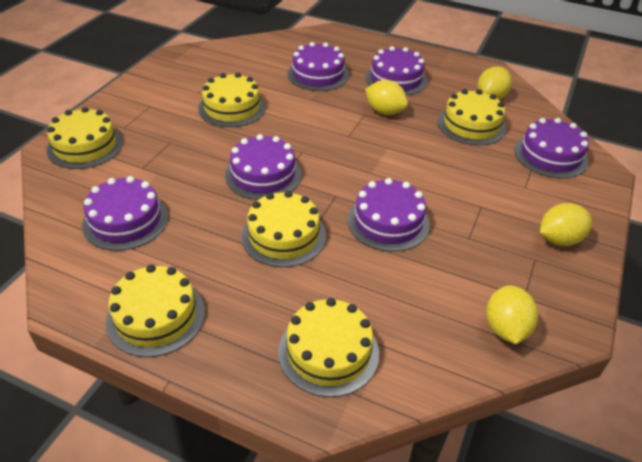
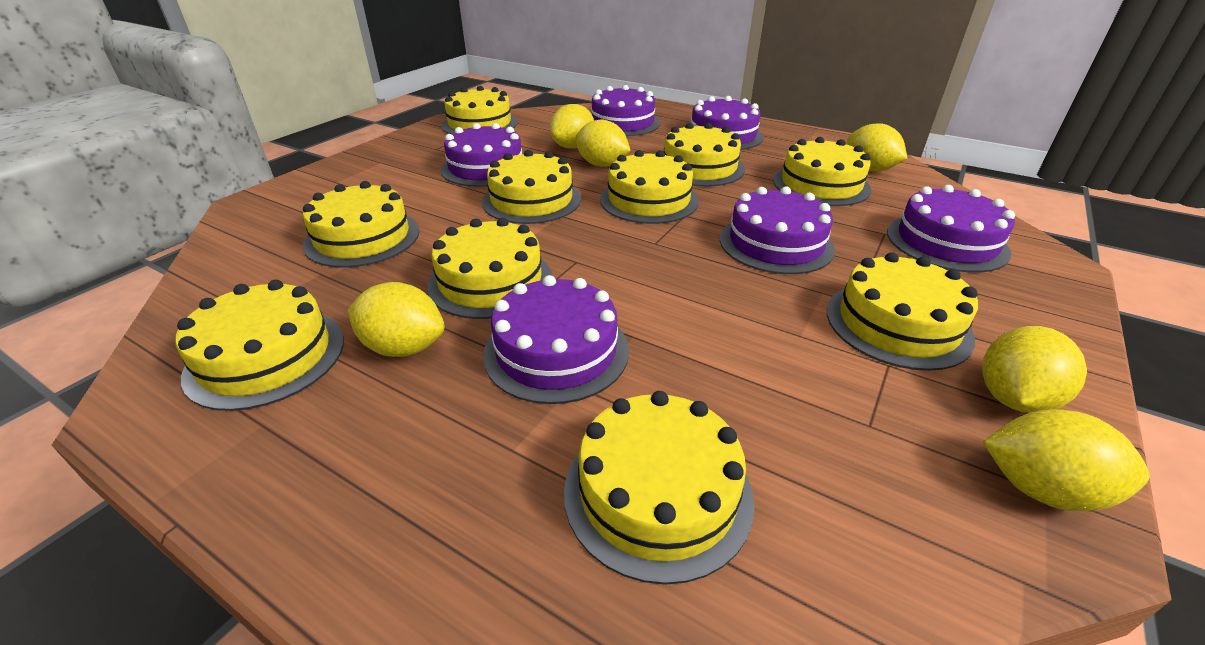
yellow cake: 6 -> 10
yellow lemon: 4 -> 6

